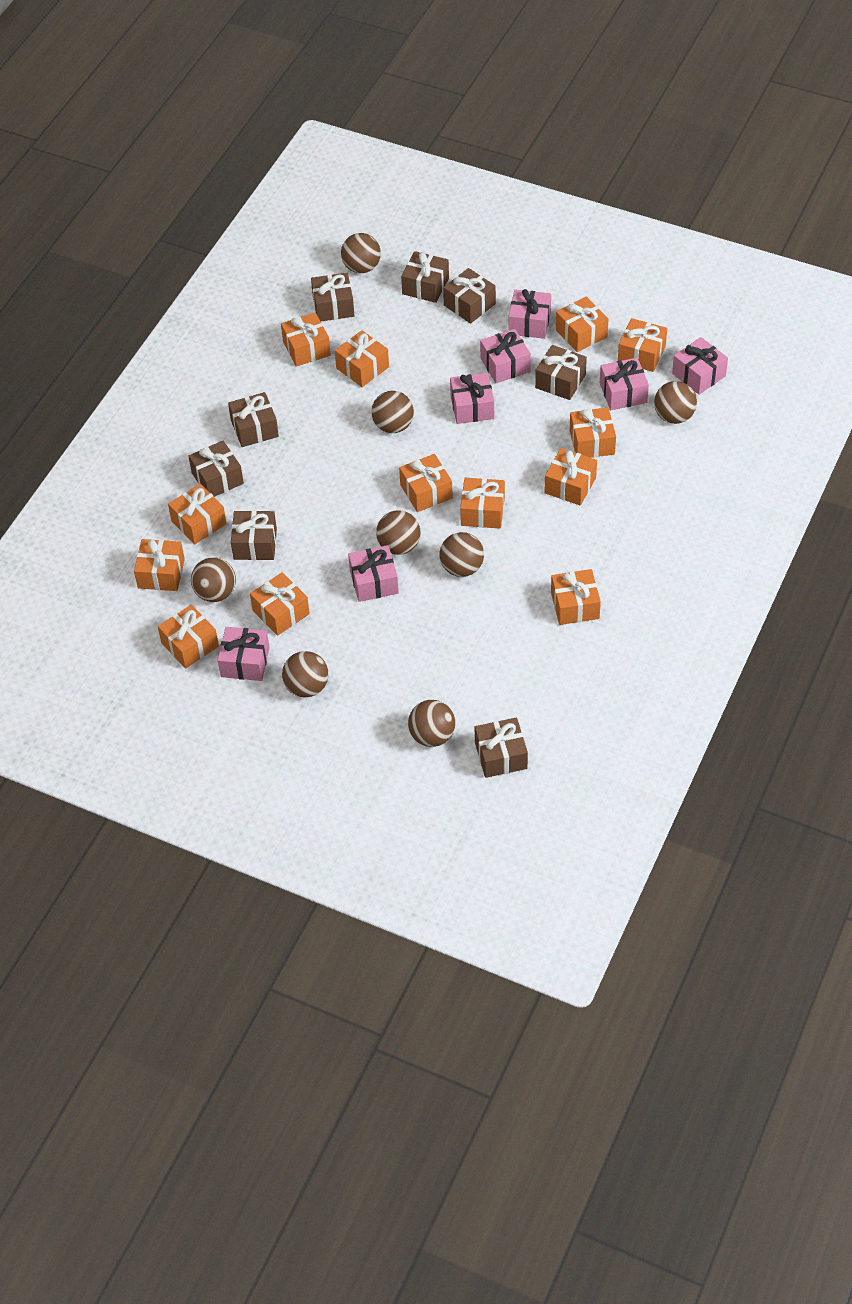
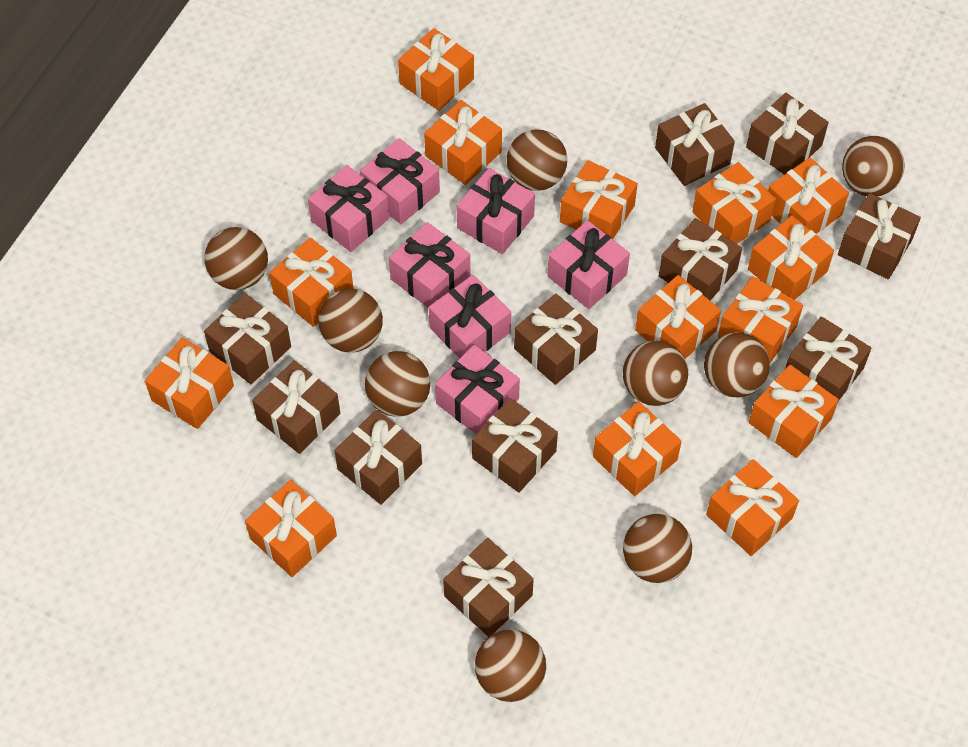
brown ball: 8 -> 9
brown gift: 8 -> 11
orange gift: 13 -> 14

